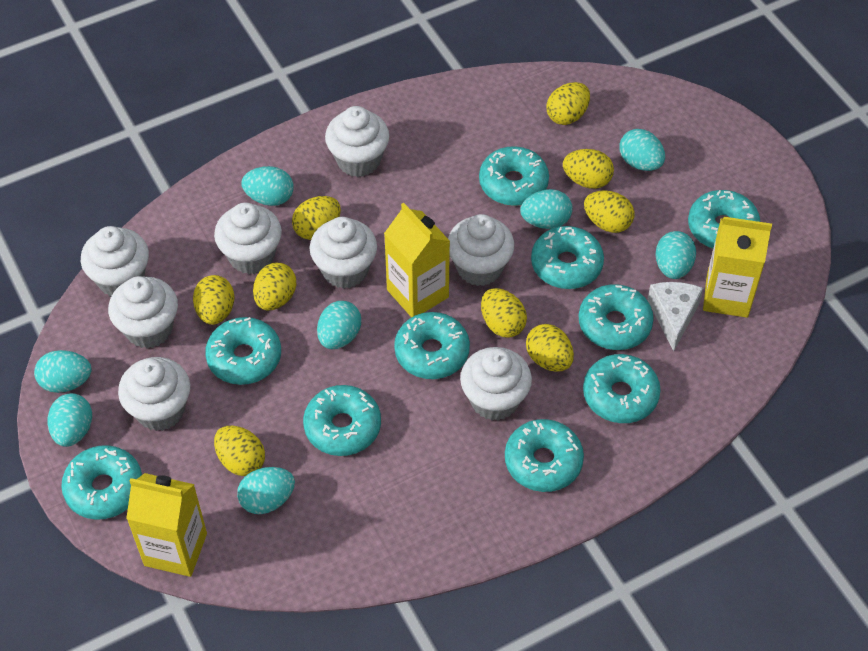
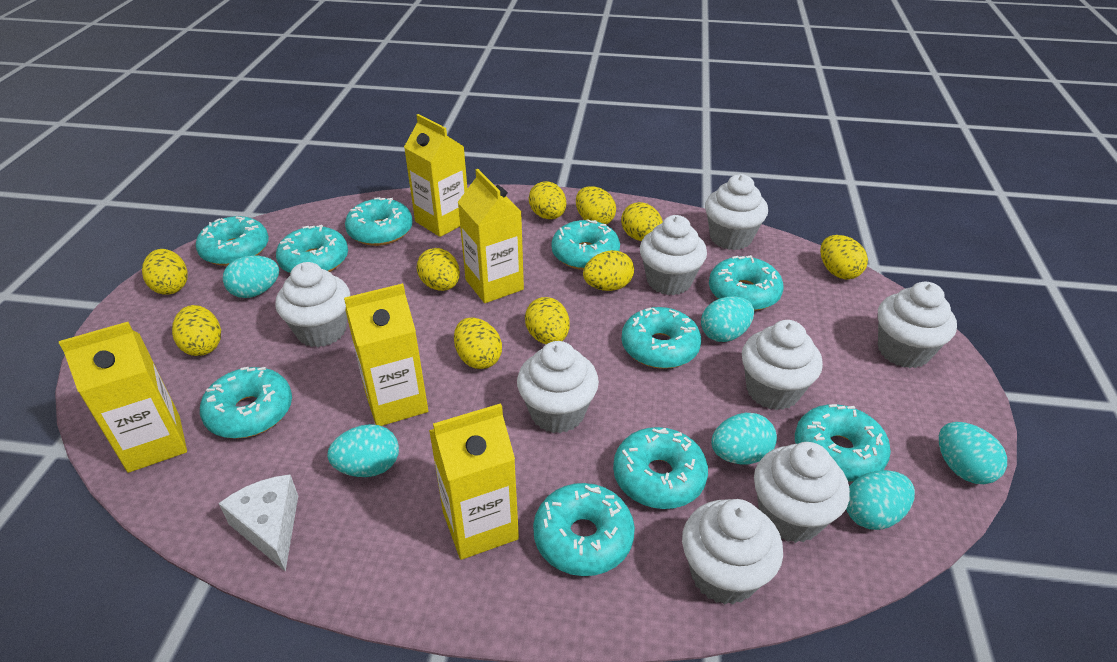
turquoise egg: 8 -> 6
yellow carton: 3 -> 5
yellow egg: 9 -> 10

